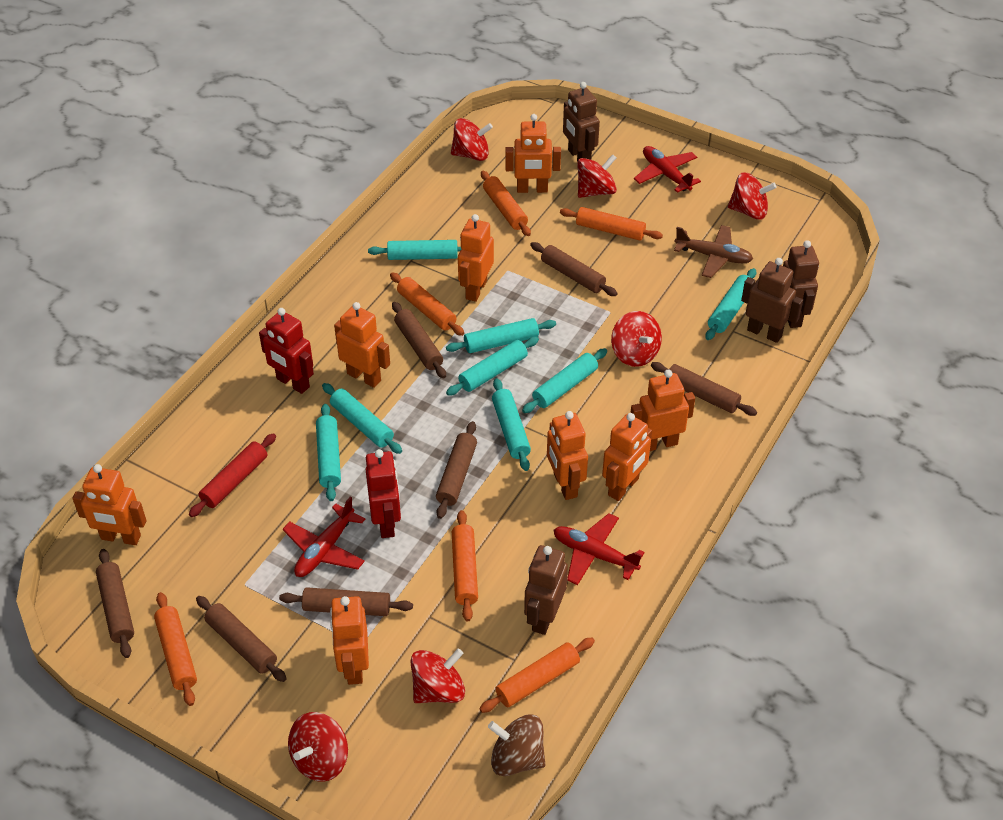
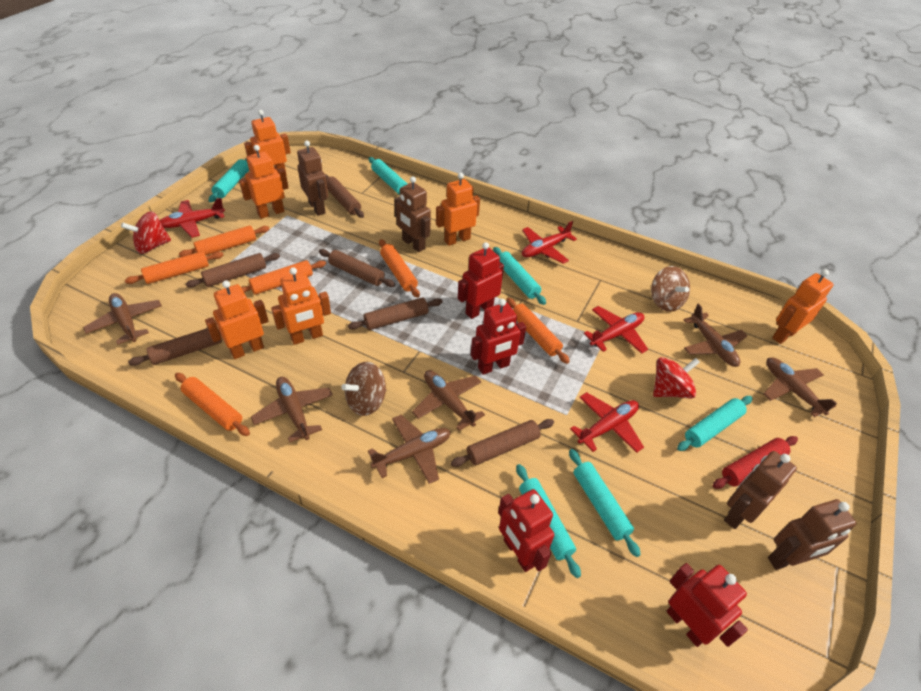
brown plane: 1 -> 6
brown rolling pin: 7 -> 6
brown spinning top: 1 -> 2
orange robot: 8 -> 6
red plane: 3 -> 4
red robot: 2 -> 4
red spinning top: 6 -> 2
turquoise rolling pin: 8 -> 6

